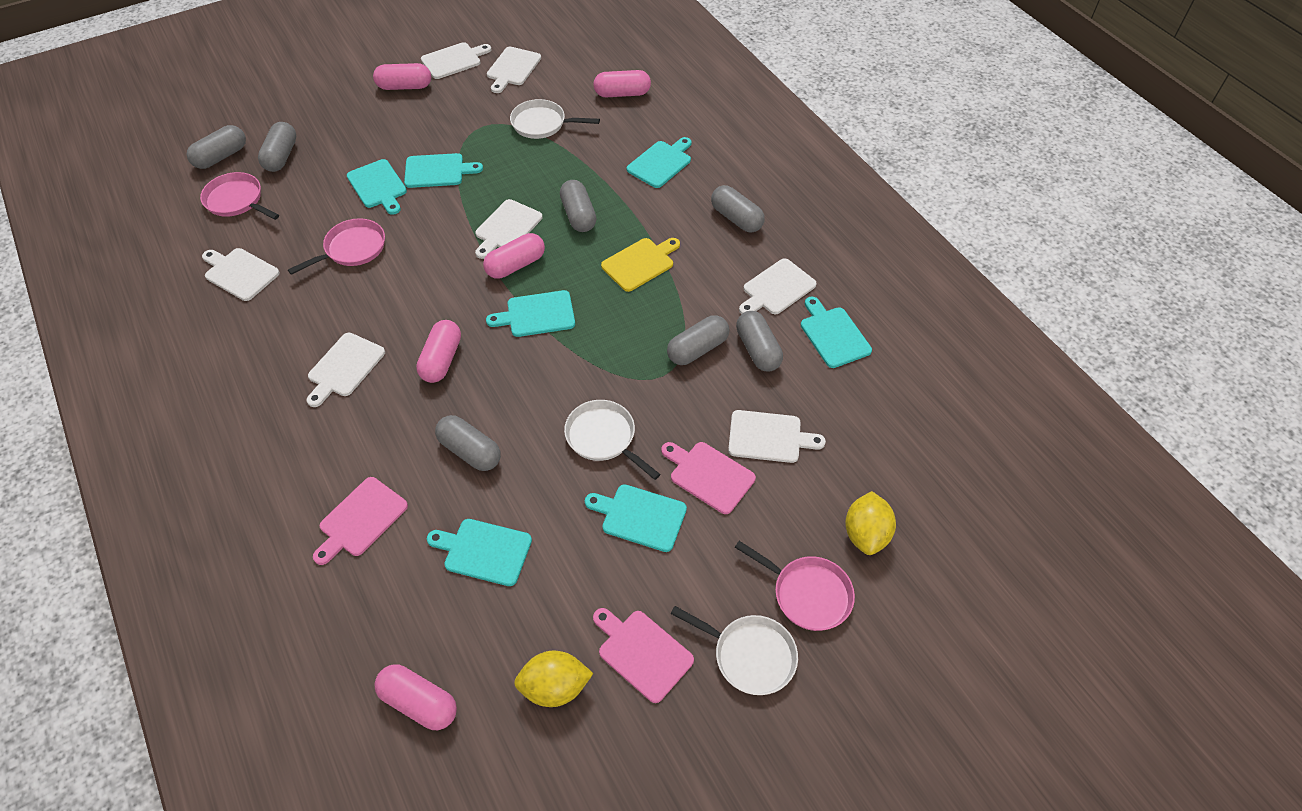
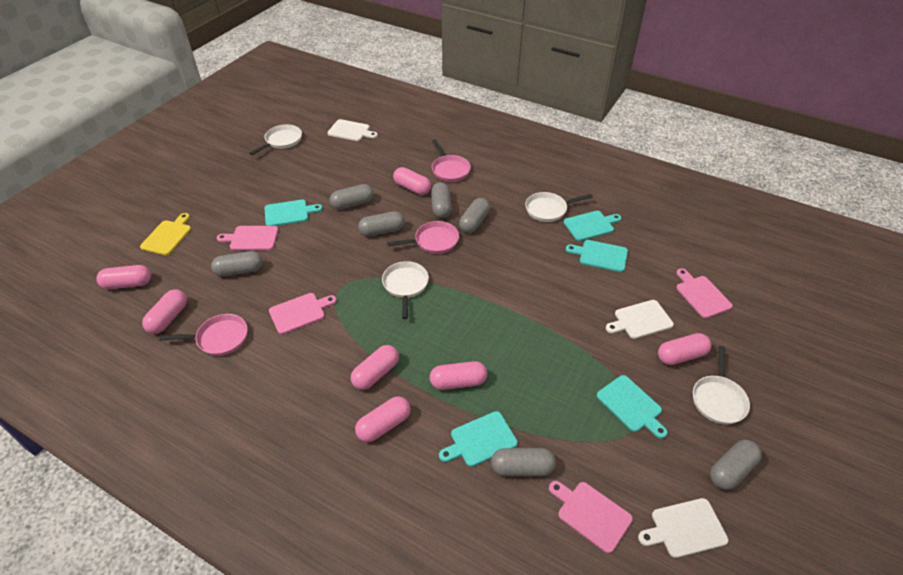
pink capsule: 5 -> 7
pink cutting board: 3 -> 4
turquoise cutting board: 7 -> 5
white cutting board: 7 -> 3
white pan: 3 -> 4
yellow lemon: 2 -> 0

